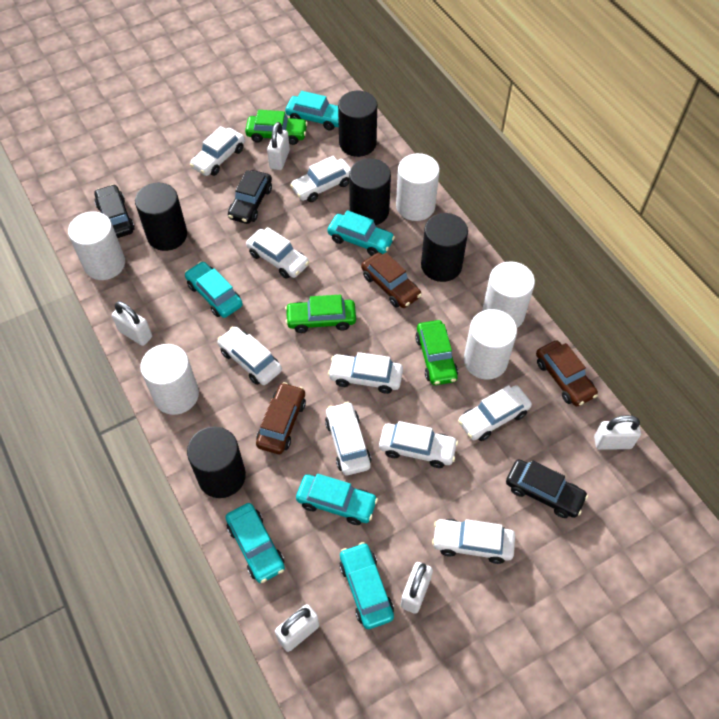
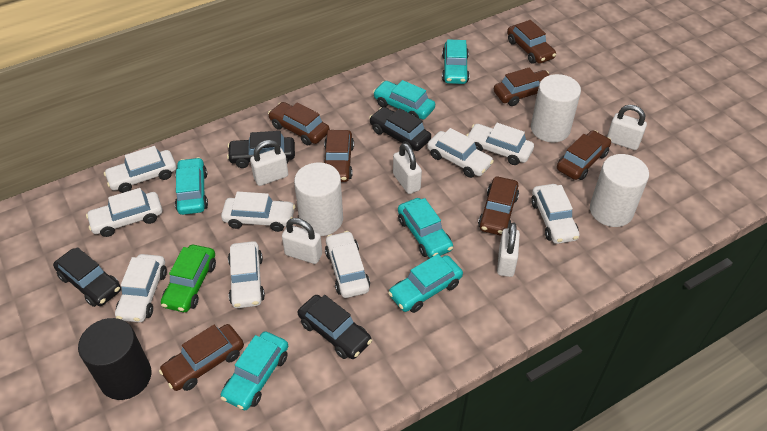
black car: 3 -> 4
black cylinder: 5 -> 1
brown car: 3 -> 7
green car: 3 -> 1
white cylinder: 5 -> 3

